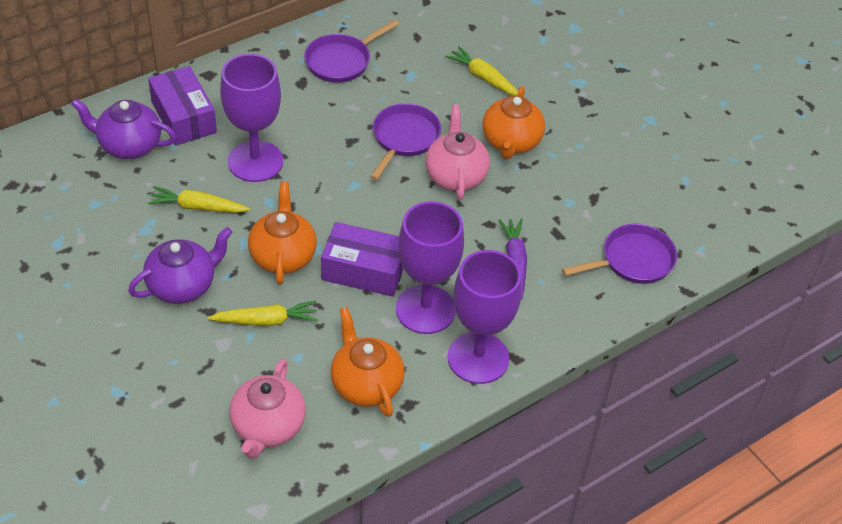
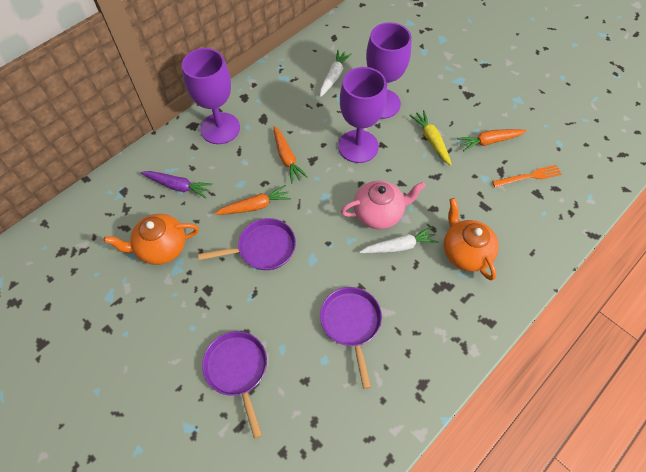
orange carrot: 0 -> 3
orange fork: 0 -> 1
orange teapot: 3 -> 2
pink teapot: 2 -> 1
purple box: 2 -> 0
purple teapot: 2 -> 0
white carrot: 0 -> 2
yellow carrot: 3 -> 1

